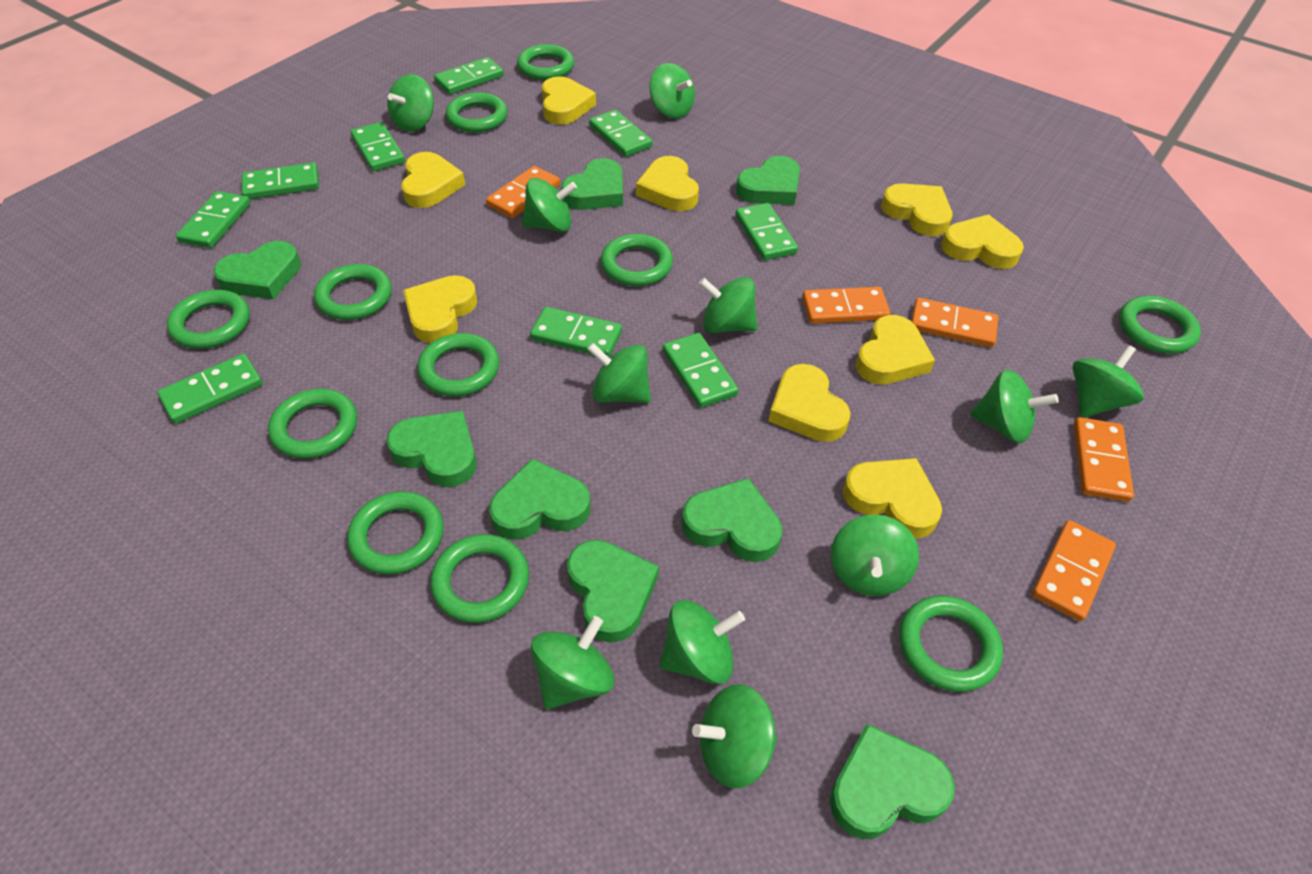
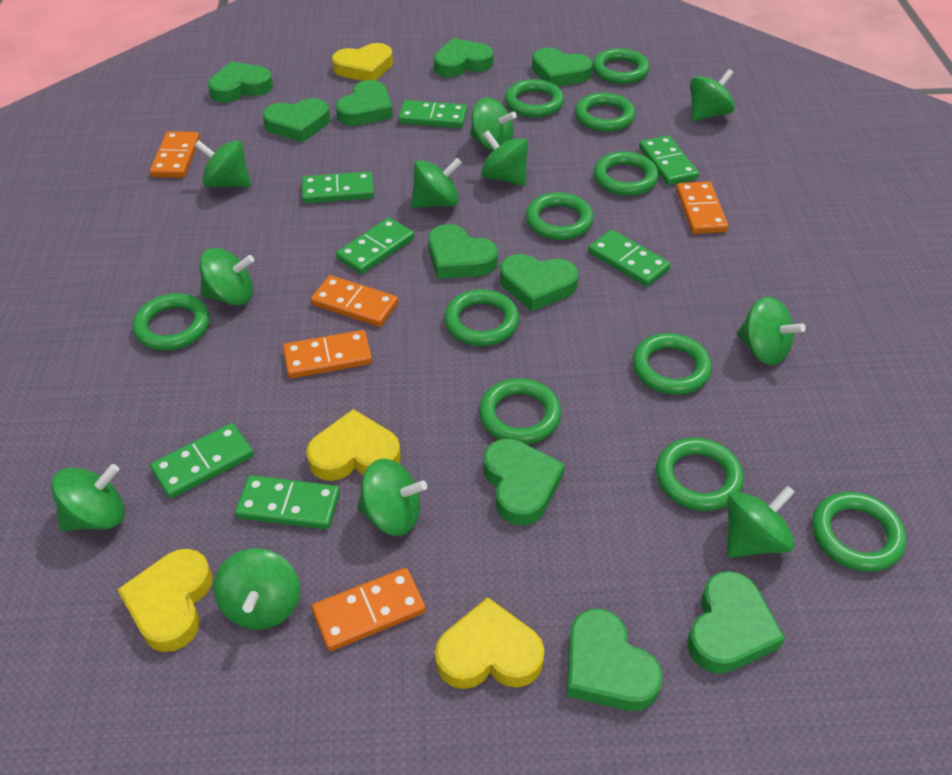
green domino: 9 -> 7
green heart: 8 -> 10
yellow heart: 9 -> 4

